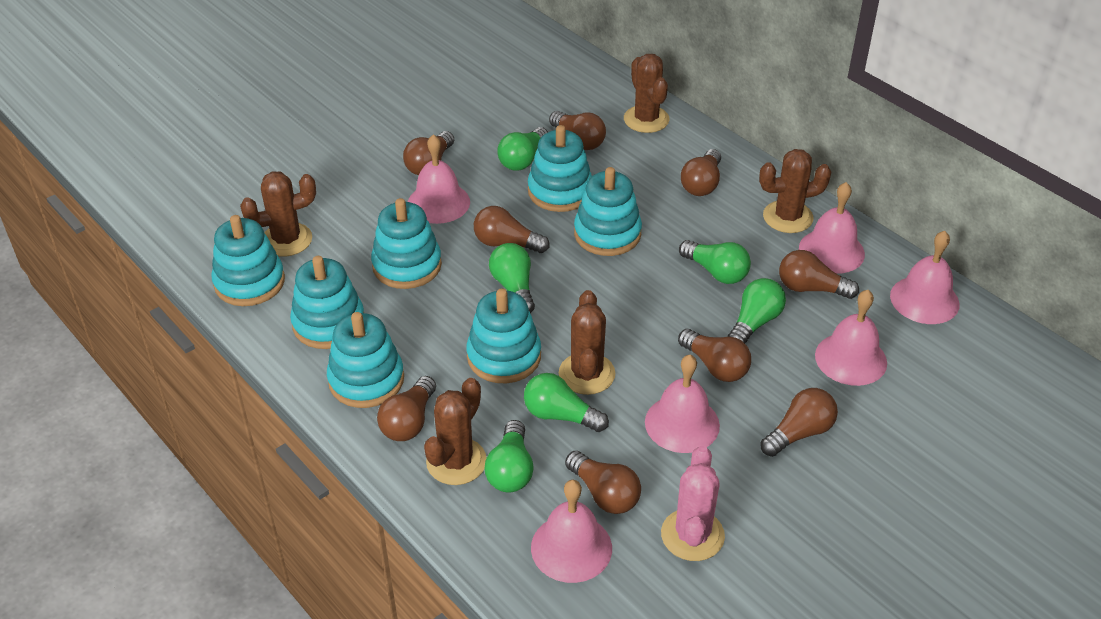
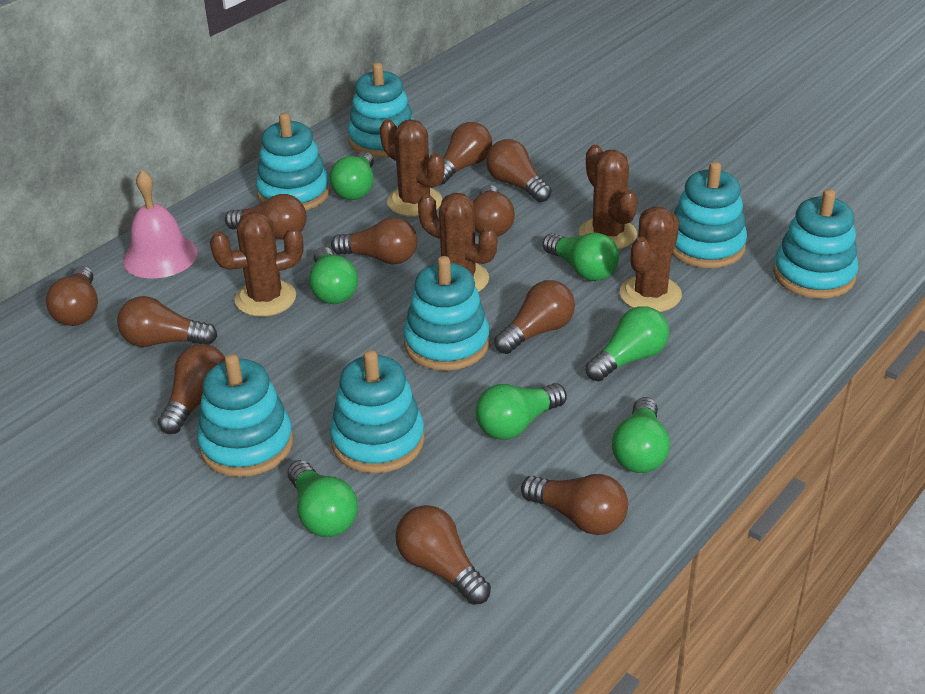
brown light bulb: 9 -> 11
green light bulb: 6 -> 7
pink bell: 6 -> 1
pink cactus: 1 -> 0

